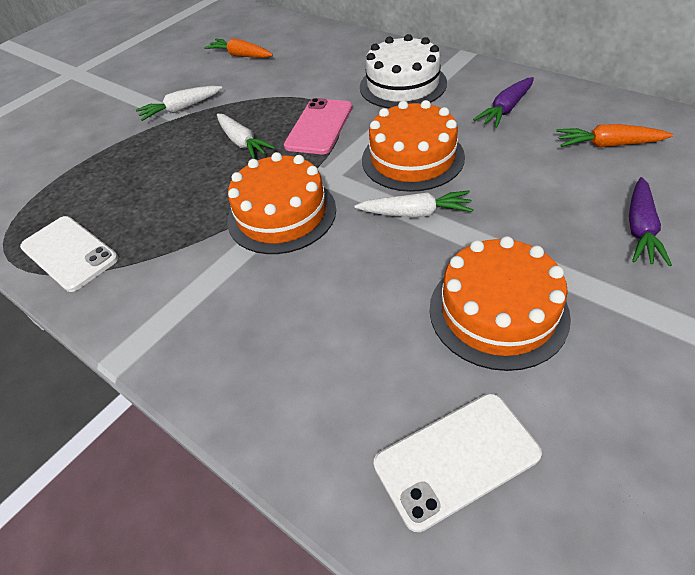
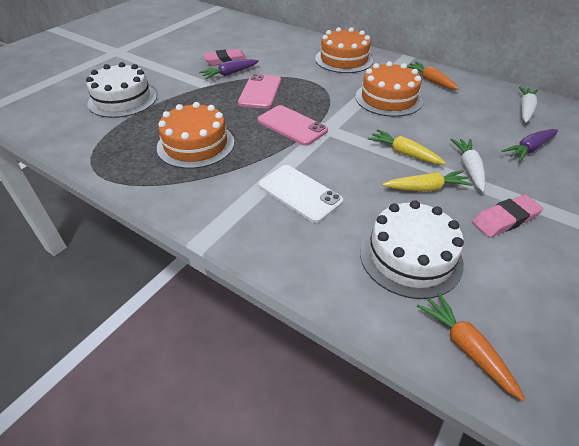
pink eraser: 0 -> 2
pink phone: 1 -> 2
white cake: 1 -> 2
white carrot: 3 -> 2
white phone: 2 -> 1
yellow carrot: 0 -> 2

